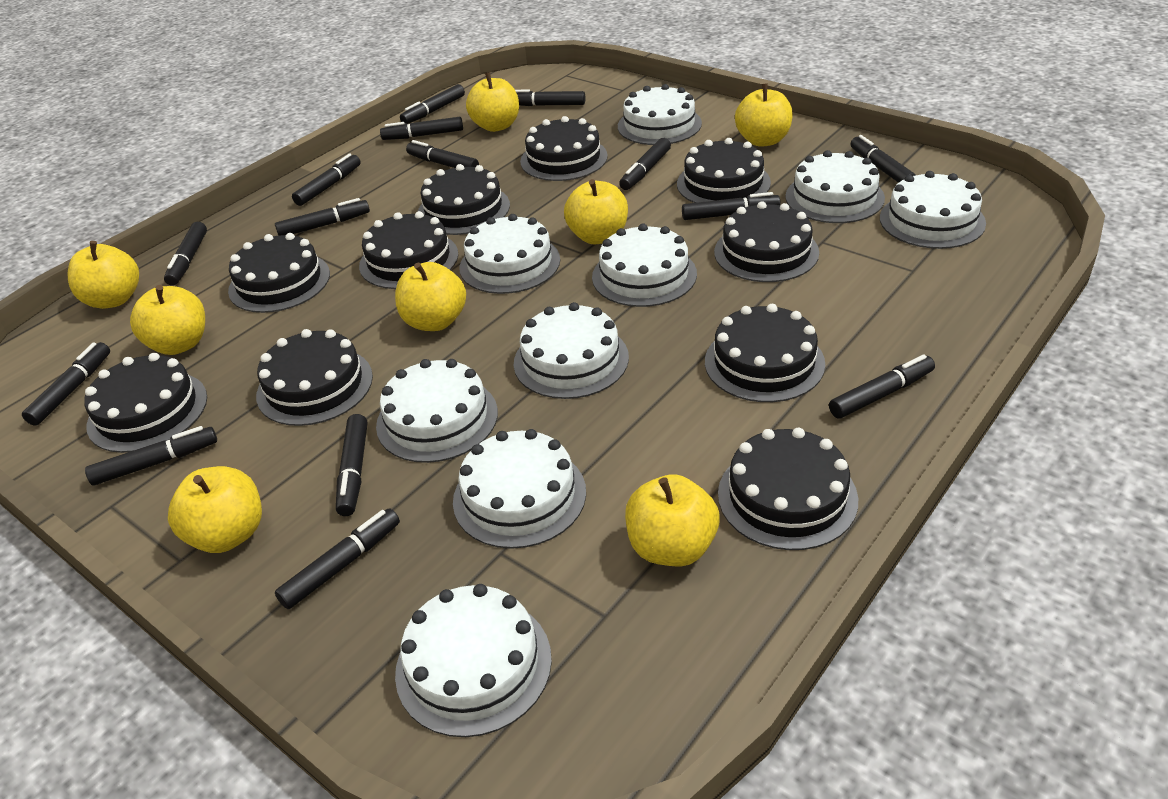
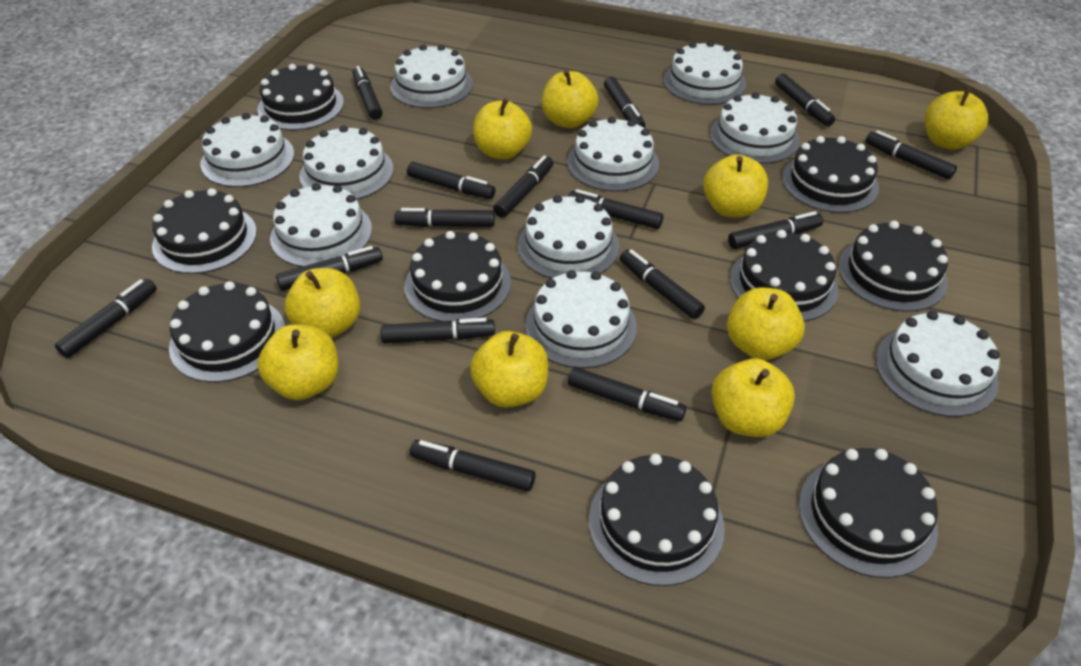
black cake: 10 -> 9
white cake: 9 -> 10
yellow apple: 8 -> 9

